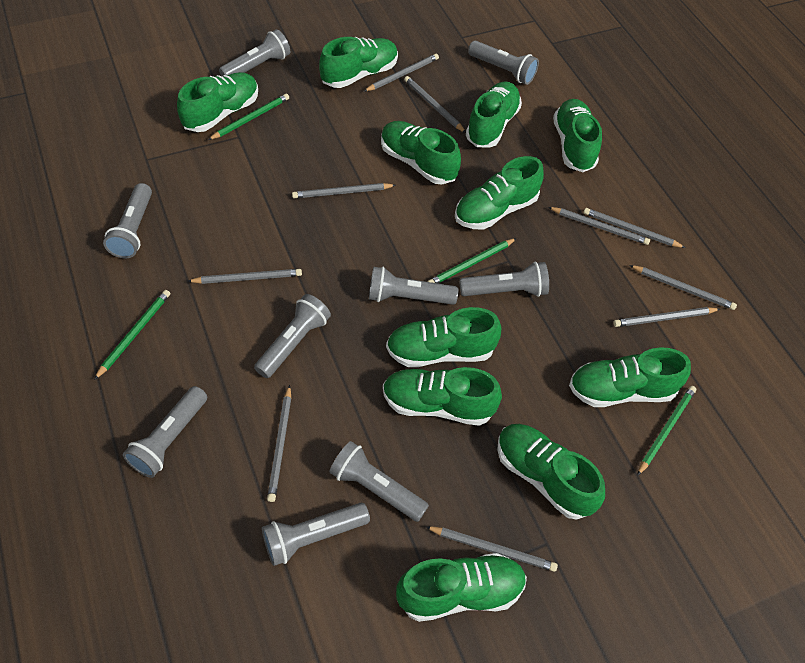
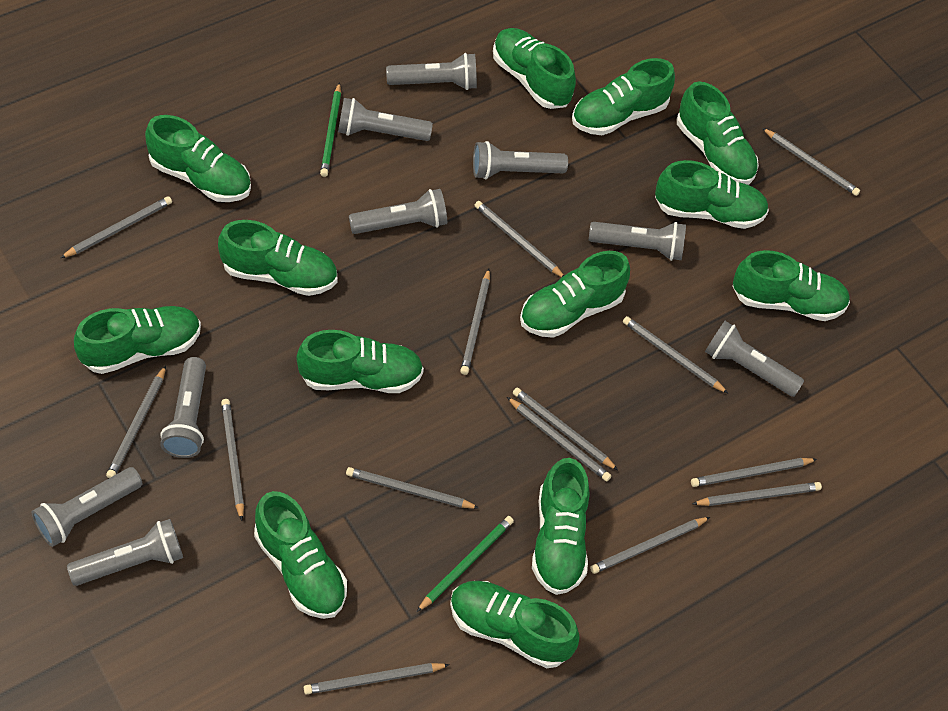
green pencil: 4 -> 2
green shoe: 11 -> 13
grey pencil: 10 -> 14

